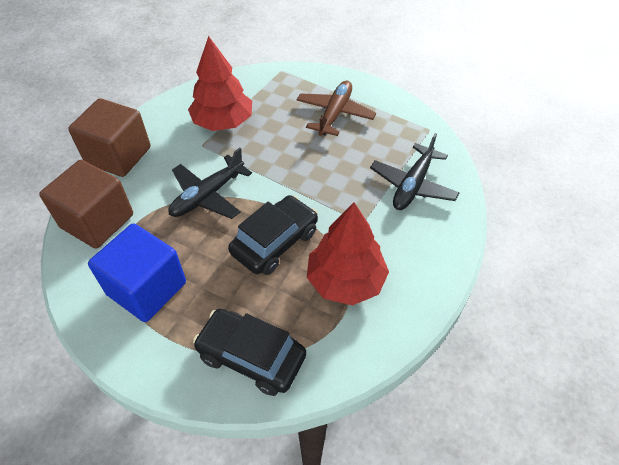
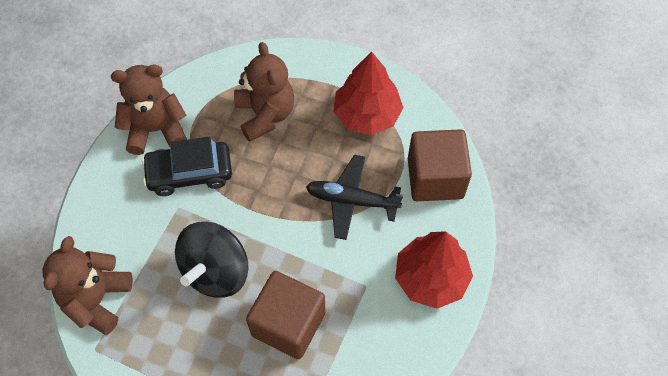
black car: 2 -> 1
black plane: 2 -> 1
black spinning top: 0 -> 1
blue cube: 1 -> 0
brown plane: 1 -> 0
brown teddy bear: 0 -> 3

